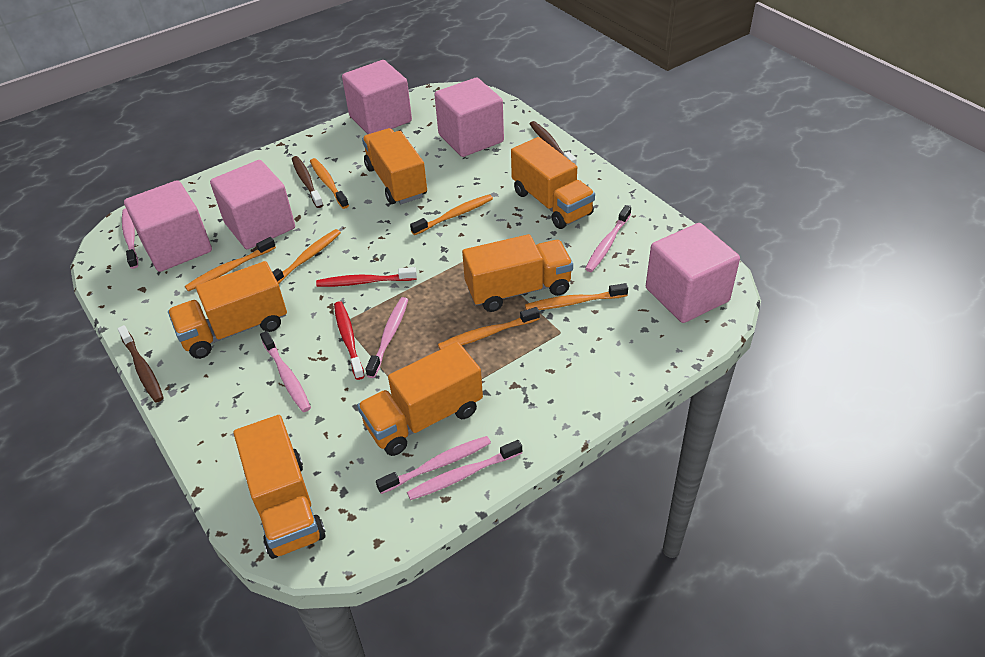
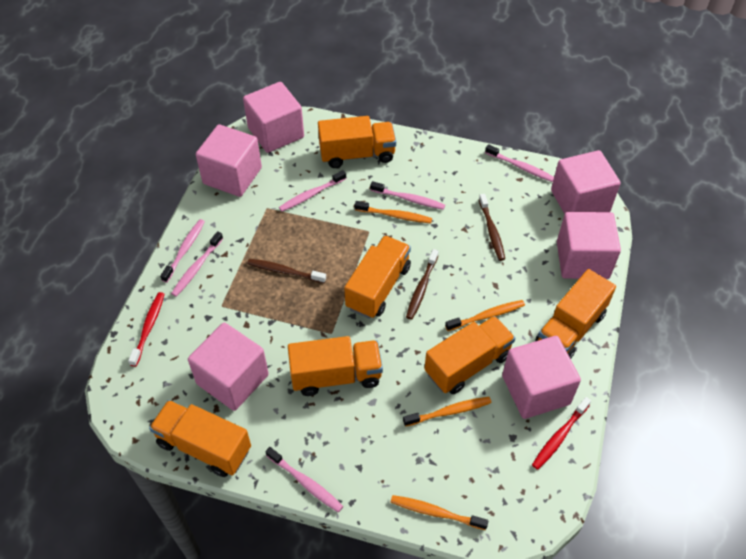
orange toothbrush: 6 -> 4
pink cube: 5 -> 6

